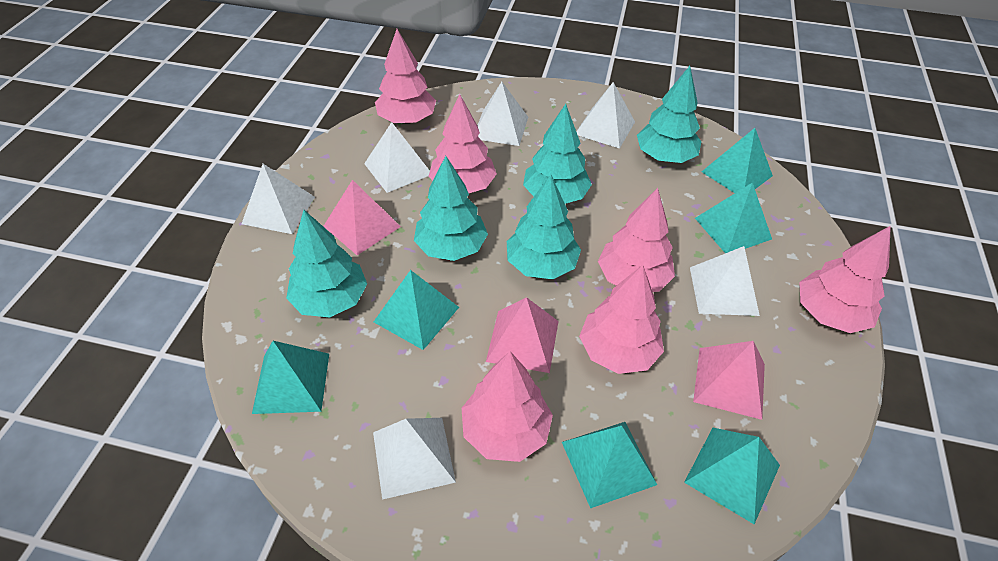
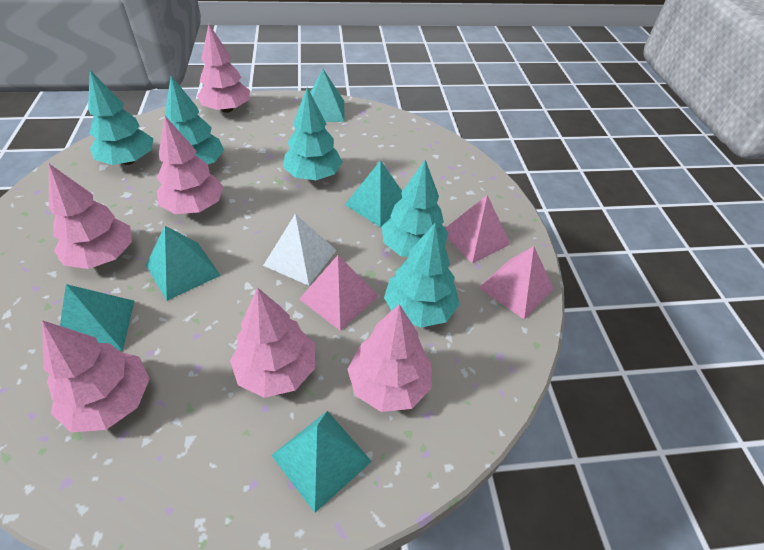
turquoise pyramid: 6 -> 5
white pyramid: 6 -> 1

